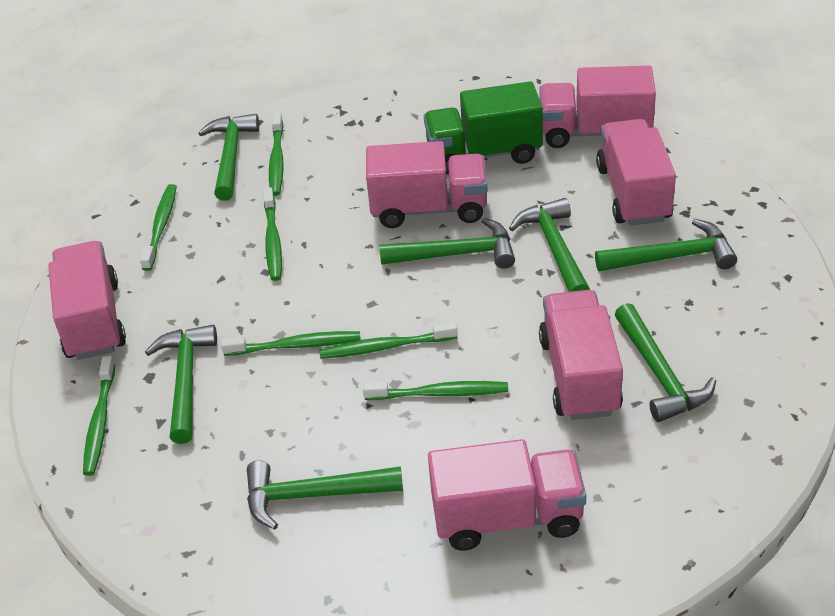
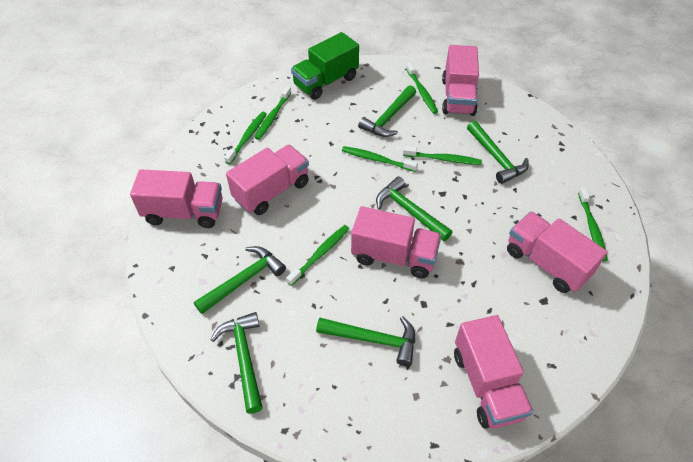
green hammer: 7 -> 6

